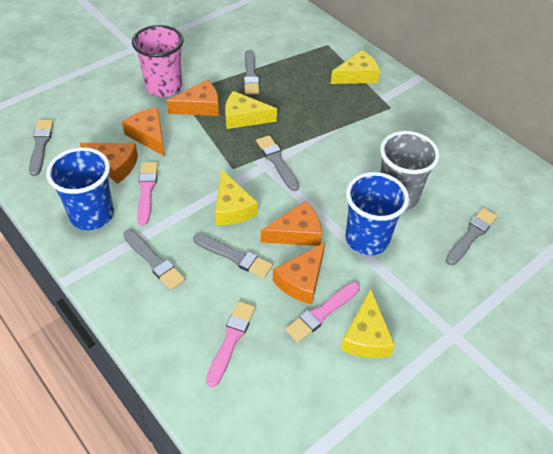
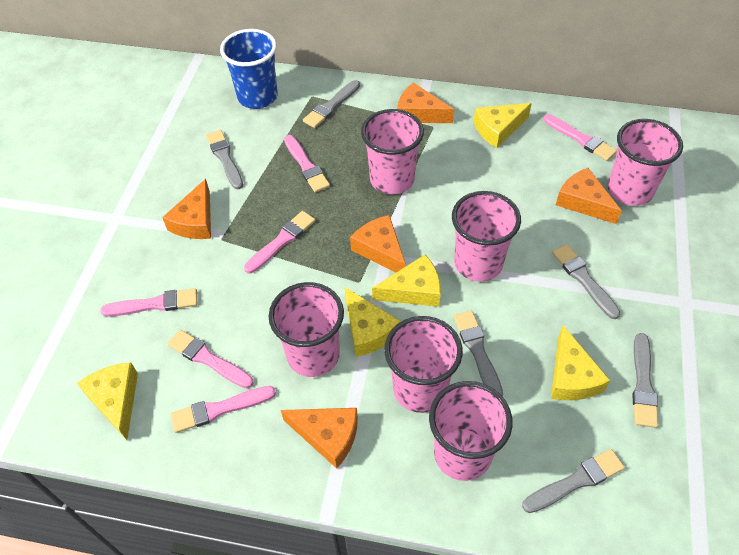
blue cup: 2 -> 1
grey cup: 1 -> 0
pink brush: 3 -> 6
pink cup: 1 -> 6
yellow cheese: 4 -> 5

